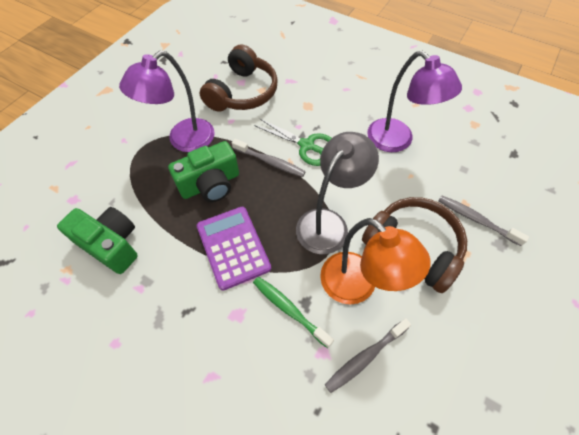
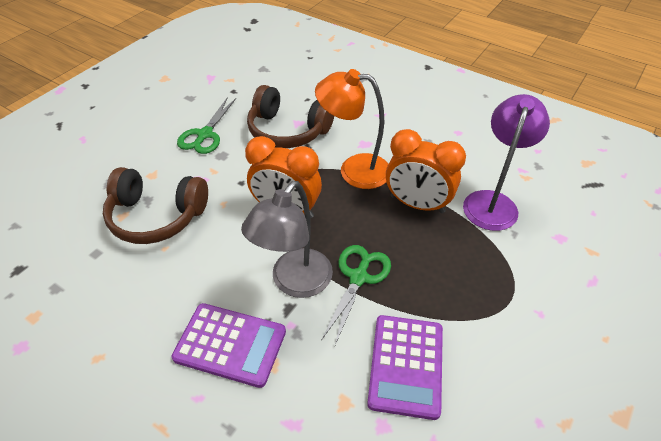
green camera: 2 -> 0
green scissors: 1 -> 2
green toothbrush: 1 -> 0
grey toothbrush: 3 -> 0
orange clock: 0 -> 2
purple calculator: 1 -> 2
purple lamp: 2 -> 1

